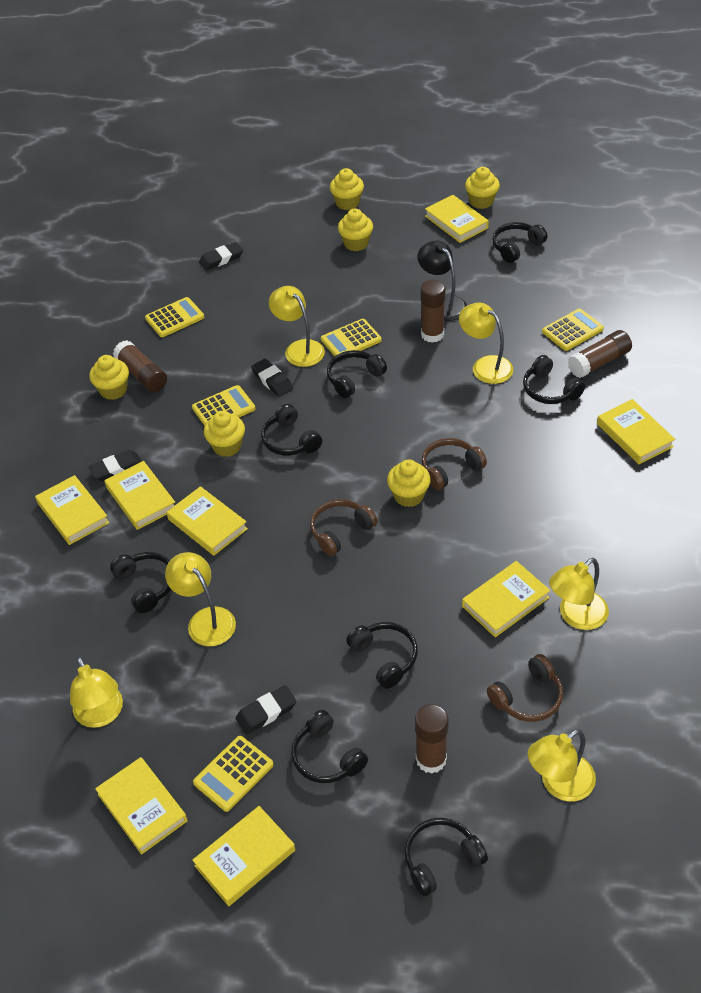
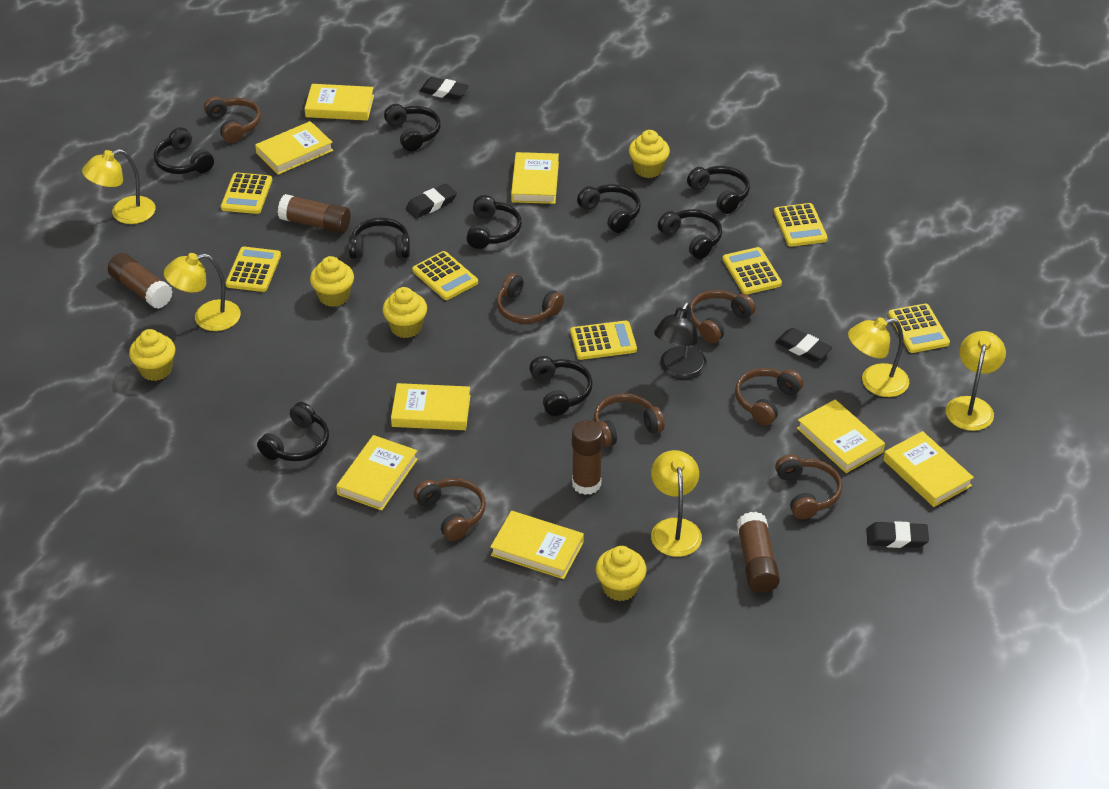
black headphones: 8 -> 9
brown headphones: 3 -> 7
yellow calculator: 5 -> 7
yellow cupcake: 6 -> 5
yellow lamp: 6 -> 5

